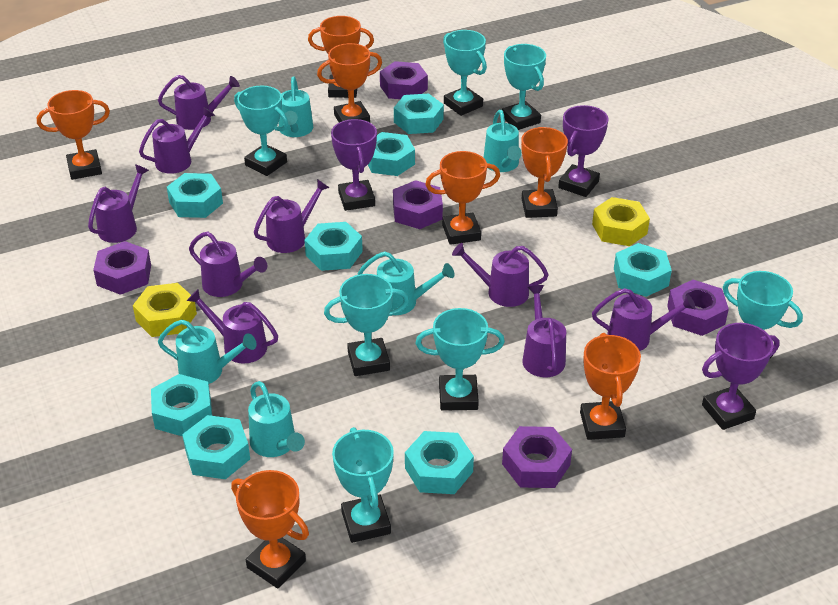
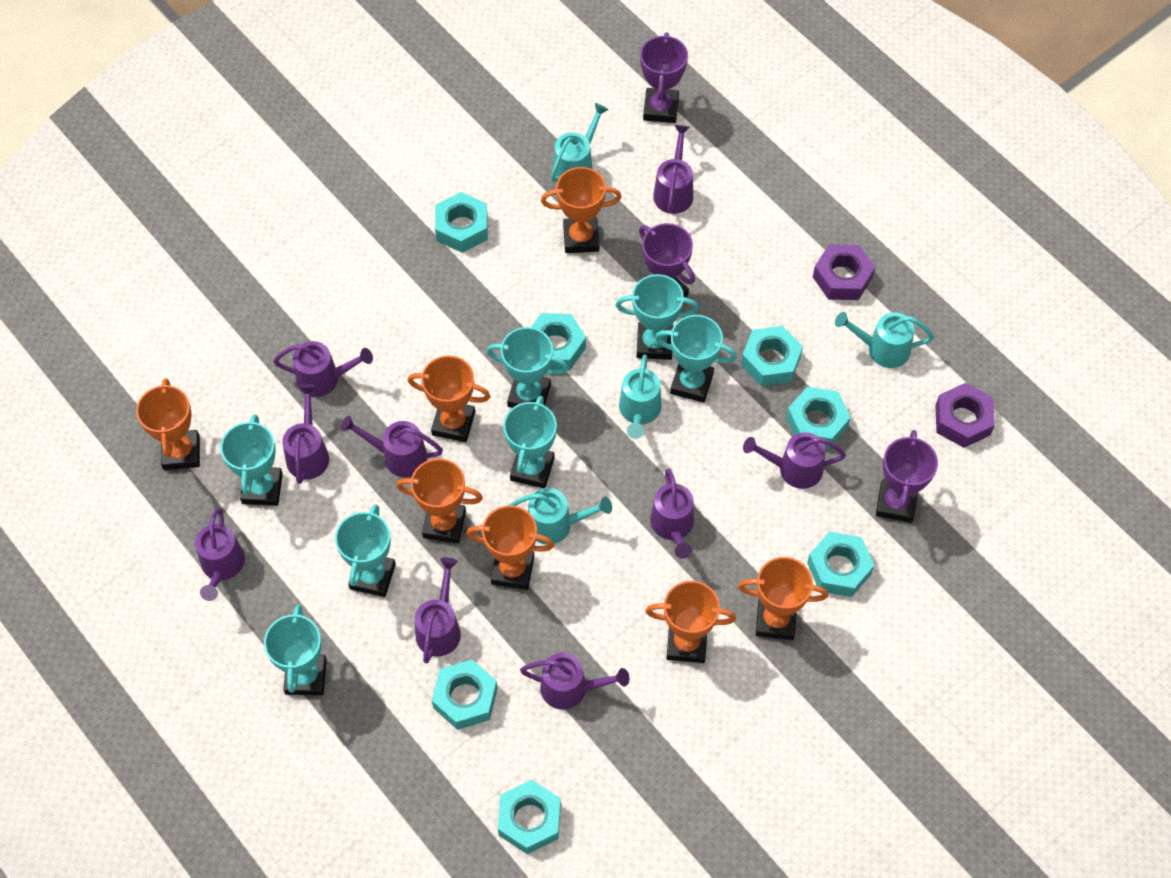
purple nut: 5 -> 2
turquoise nut: 8 -> 7
turquoise watering can: 5 -> 4
yellow nut: 2 -> 0

